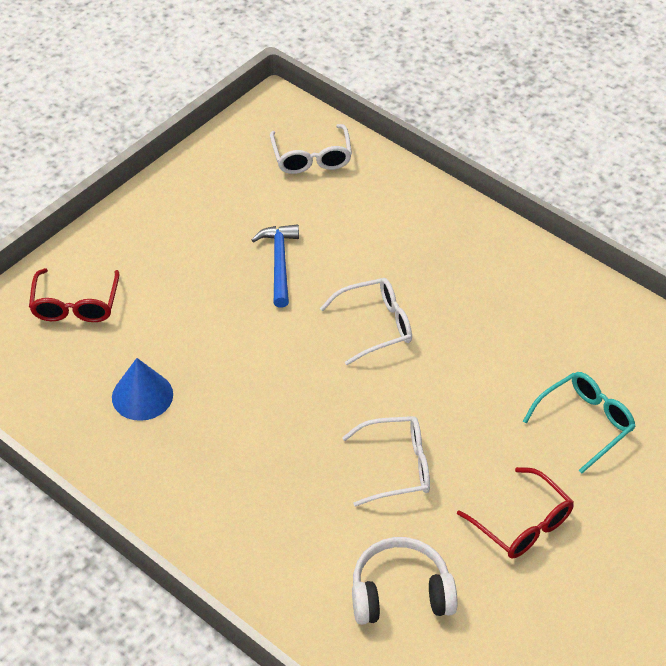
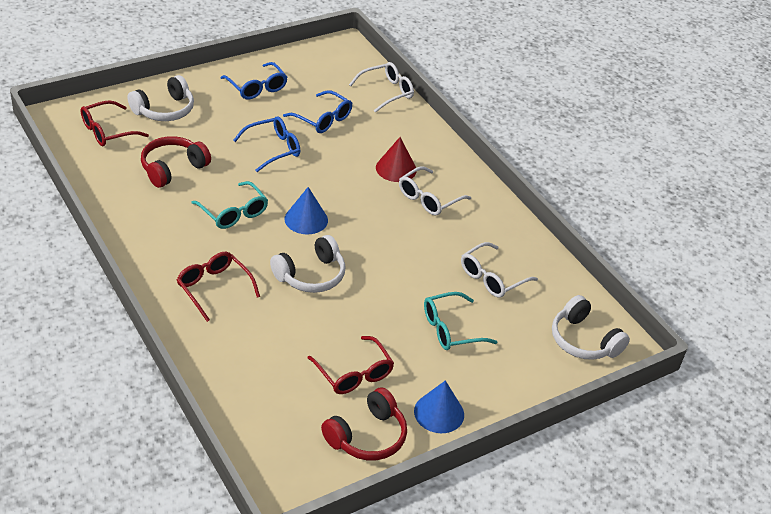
blue cone: 1 -> 2
blue glasses: 0 -> 3
blue hammer: 1 -> 0
red cone: 0 -> 1
red glasses: 2 -> 3
red headphones: 0 -> 2
turquoise glasses: 1 -> 2
white headphones: 1 -> 3

